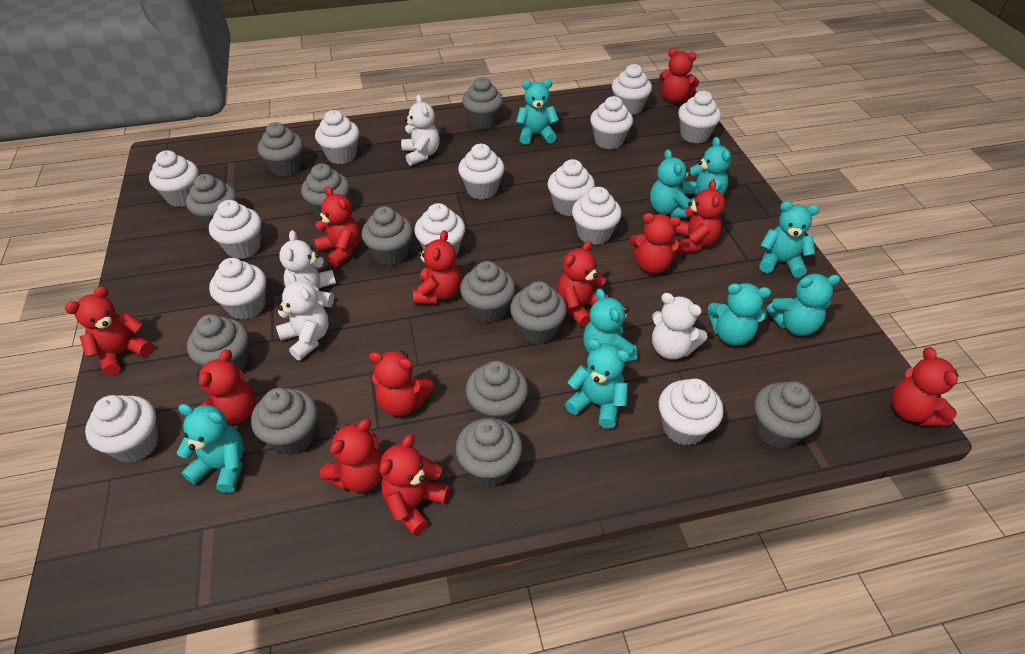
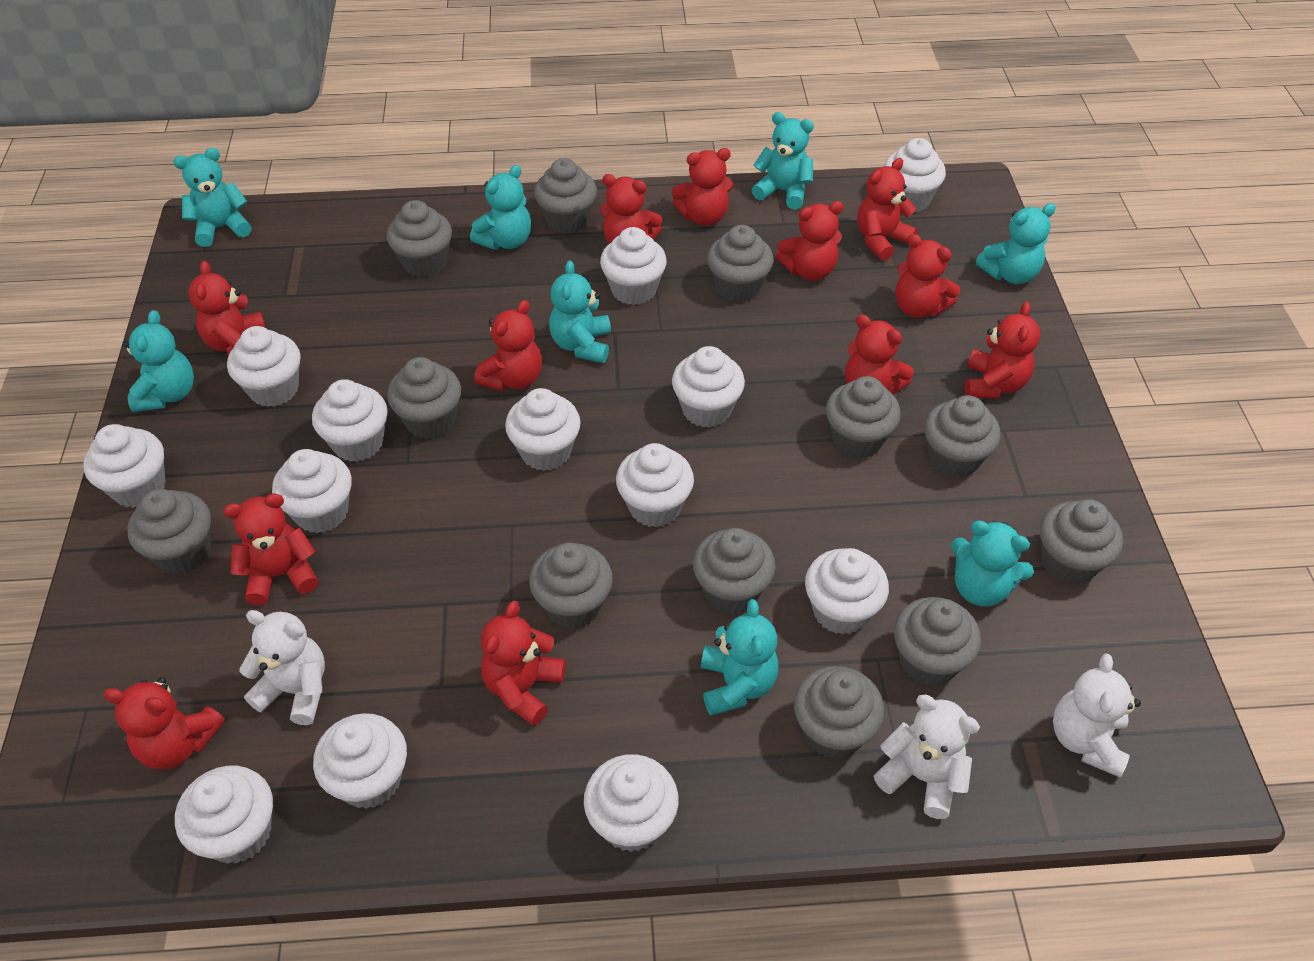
turquoise teddy bear: 9 -> 8
white teddy bear: 4 -> 3

